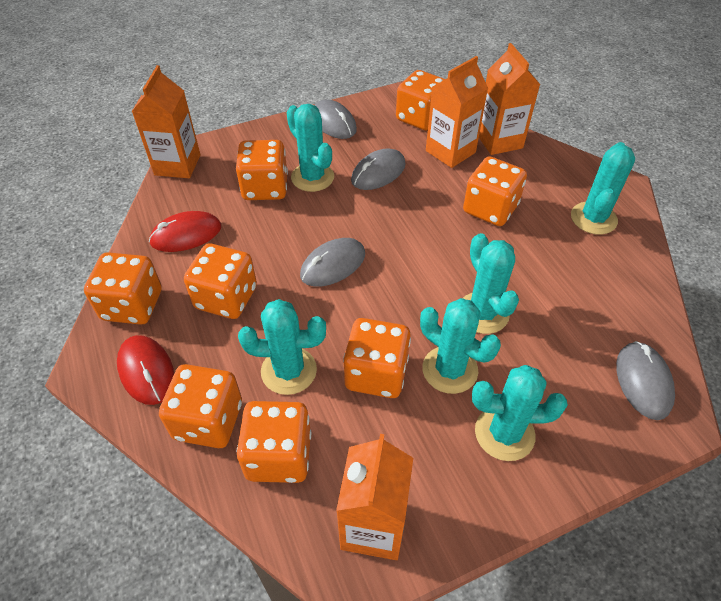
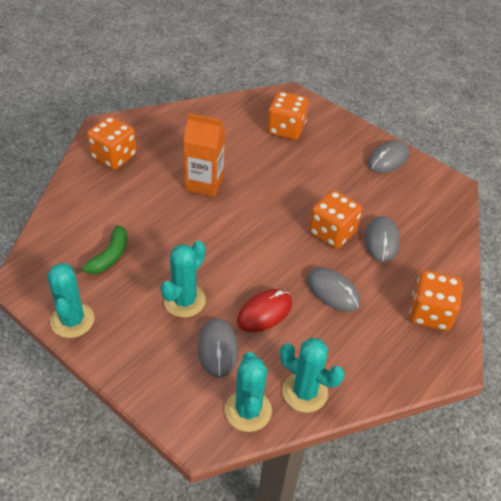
green banana: 0 -> 1
orange carton: 4 -> 1
orange dice: 8 -> 4
red mouse: 2 -> 1
turquoise cactus: 6 -> 4

